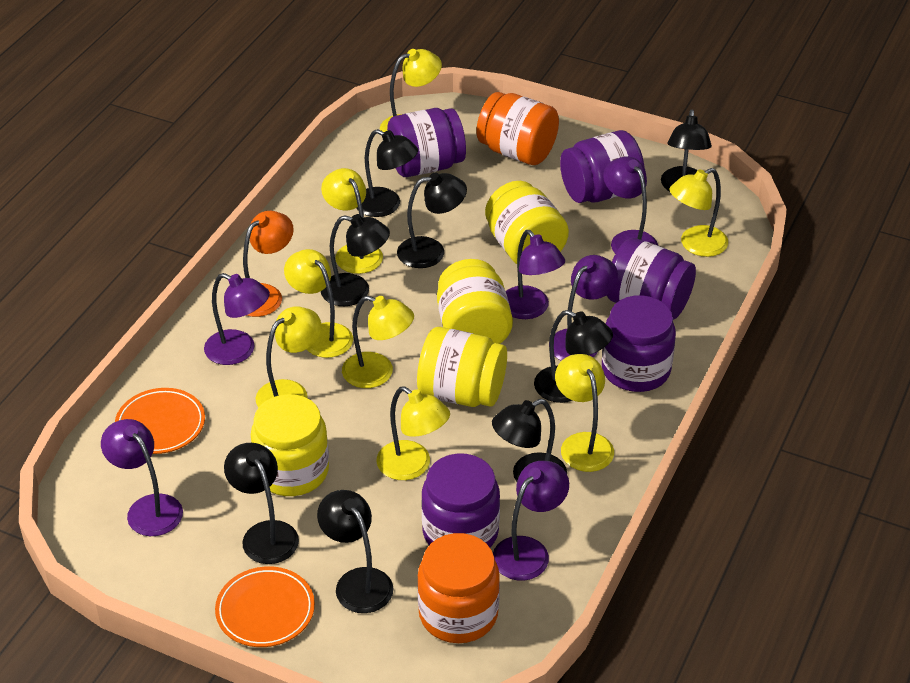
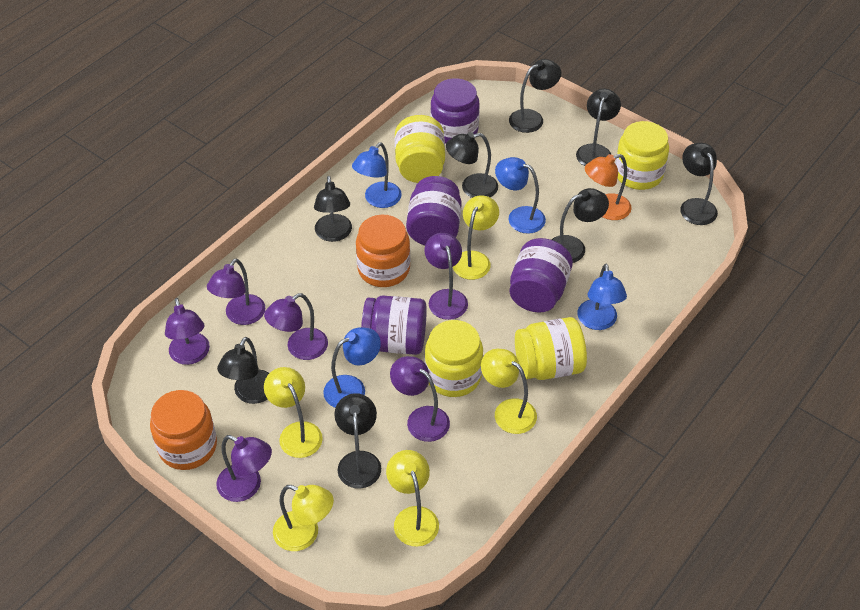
blue lamp: 0 -> 4
orange plate: 2 -> 0
purple jar: 5 -> 4
yellow lamp: 8 -> 5

